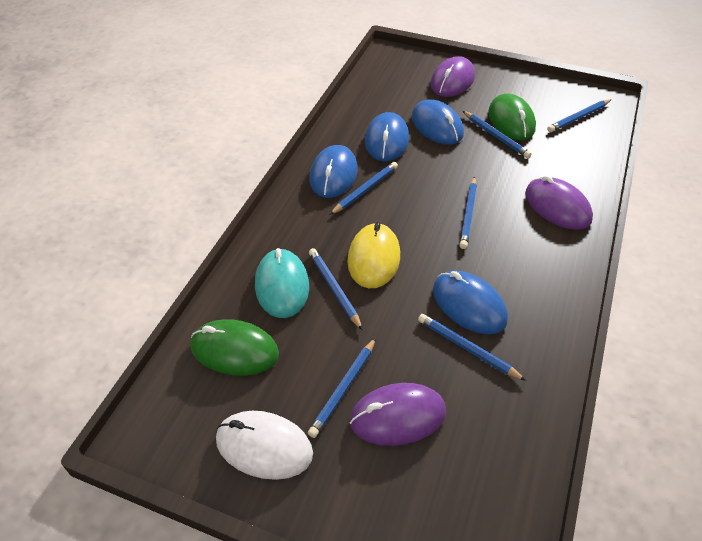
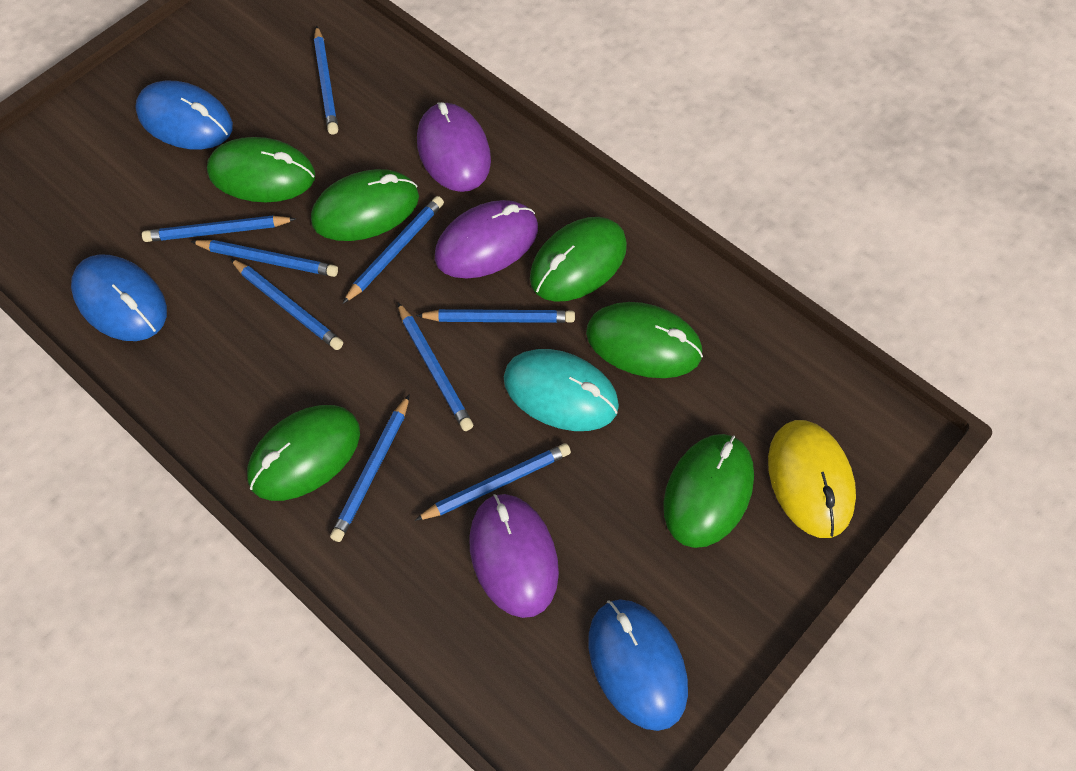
blue mouse: 4 -> 3
blue pencil: 7 -> 9
green mouse: 2 -> 6
white mouse: 1 -> 0

